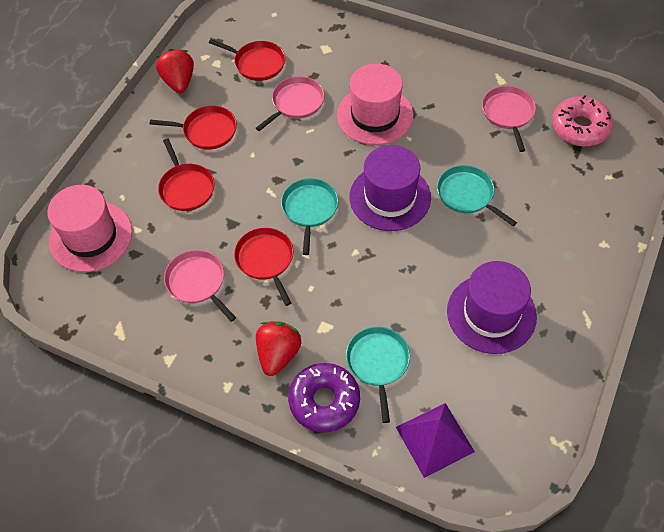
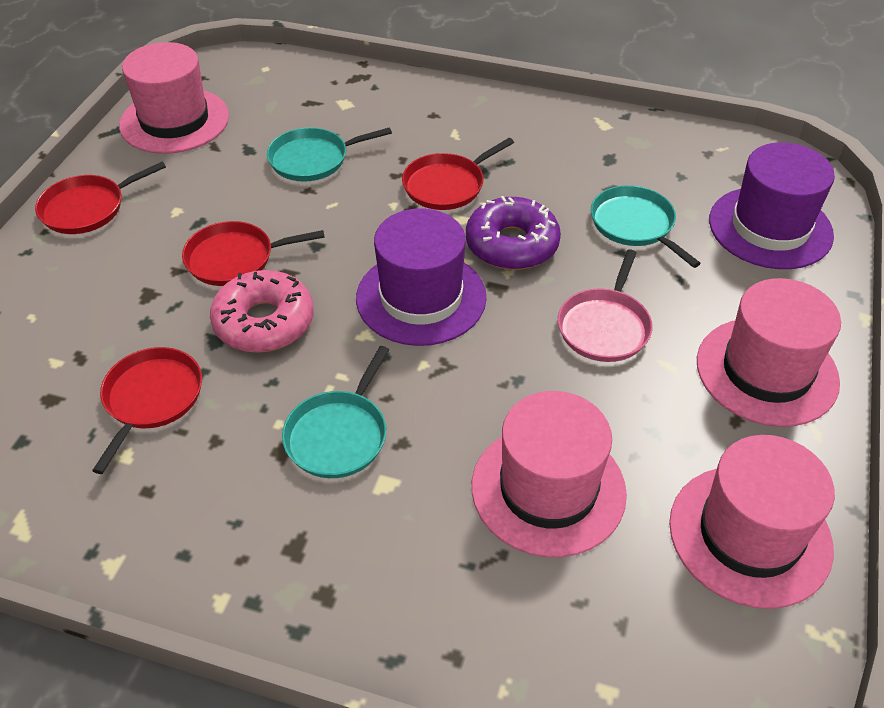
pink hat: 2 -> 4
pink pan: 3 -> 1
purple pyramid: 1 -> 0
red strawberry: 2 -> 0

